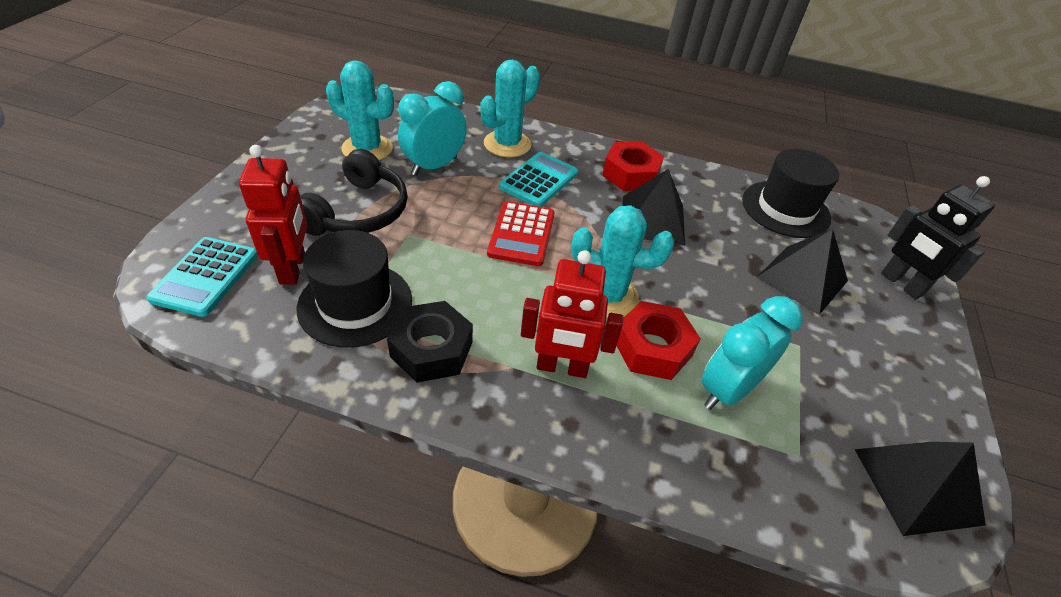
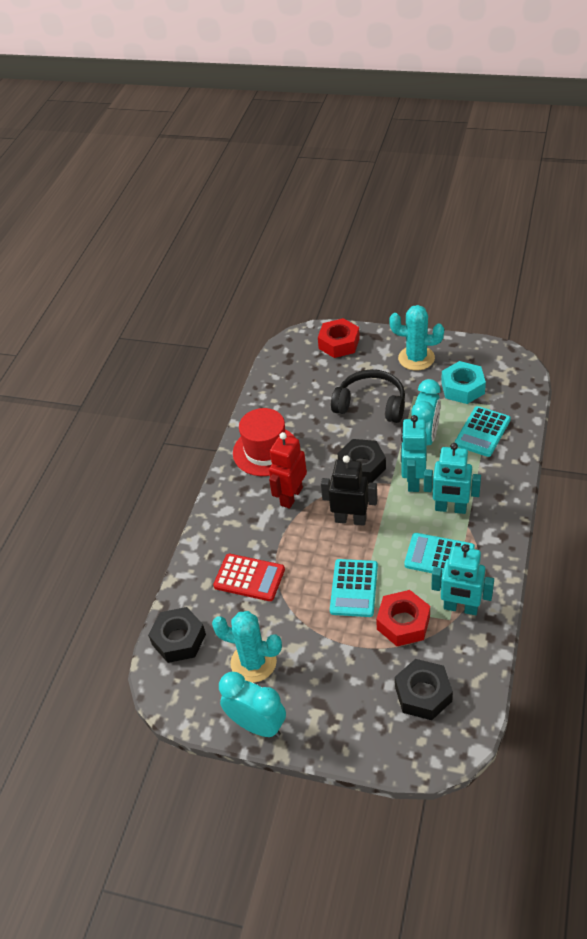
black hat: 2 -> 0
black nut: 1 -> 3
black pyramid: 3 -> 0
red hat: 0 -> 1
red robot: 2 -> 1
turquoise cactus: 3 -> 2
turquoise calculator: 2 -> 3
turquoise nut: 0 -> 1
turquoise robot: 0 -> 3

